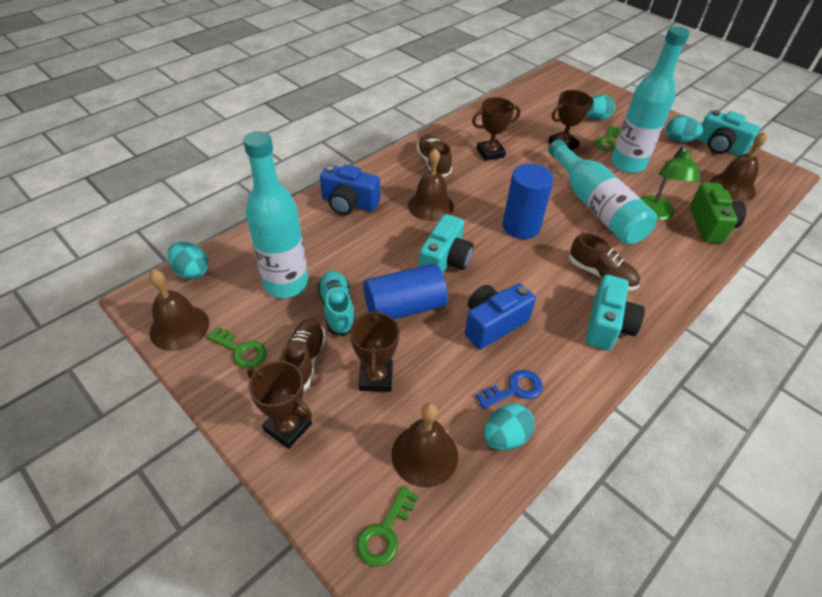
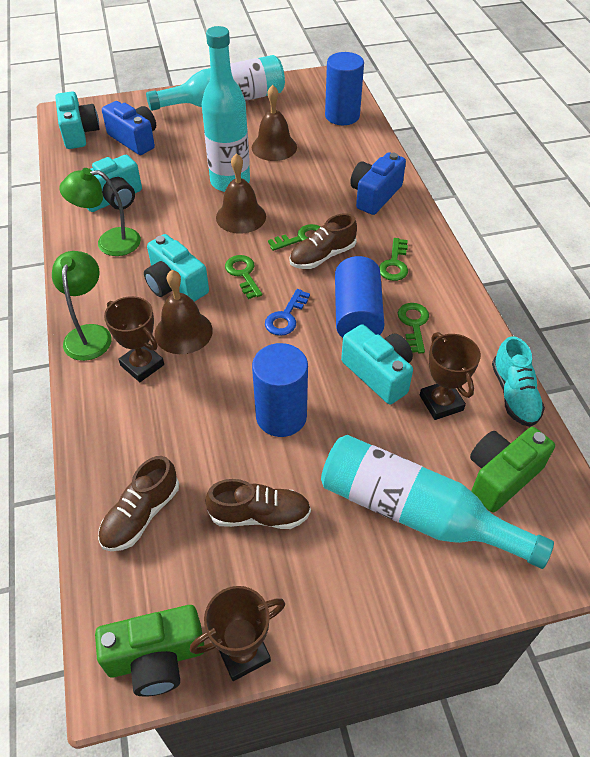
blue cylinder: 2 -> 3
brown bell: 4 -> 3
brown trophy: 4 -> 3
green camera: 1 -> 2
green key: 3 -> 4
green lamp: 1 -> 2
turquoise camera: 3 -> 4
turquoise egg: 4 -> 0

